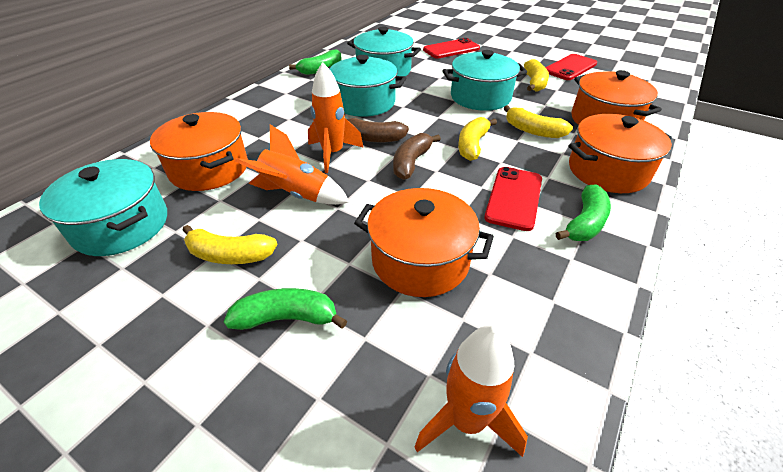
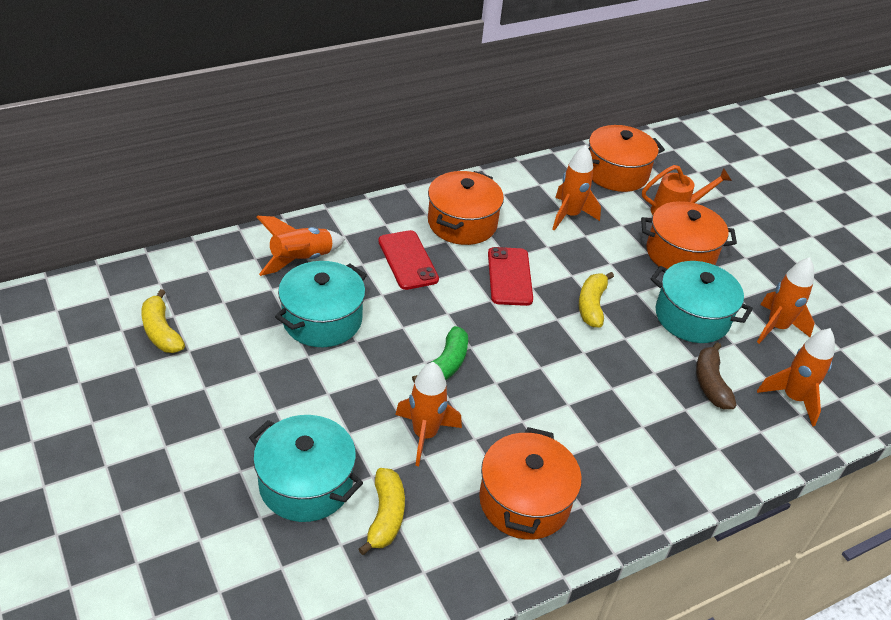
brown banana: 2 -> 1
green banana: 3 -> 1
orange rocket: 3 -> 5
orange watering can: 0 -> 1
red phone: 3 -> 2
turquoise pot: 4 -> 3
yellow banana: 4 -> 3

